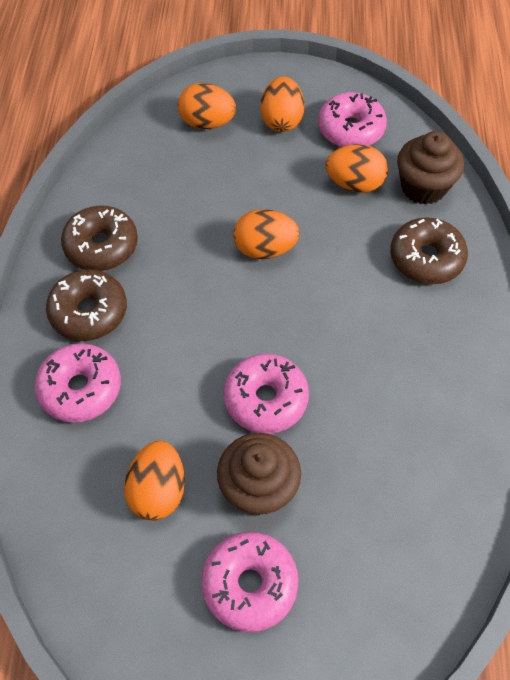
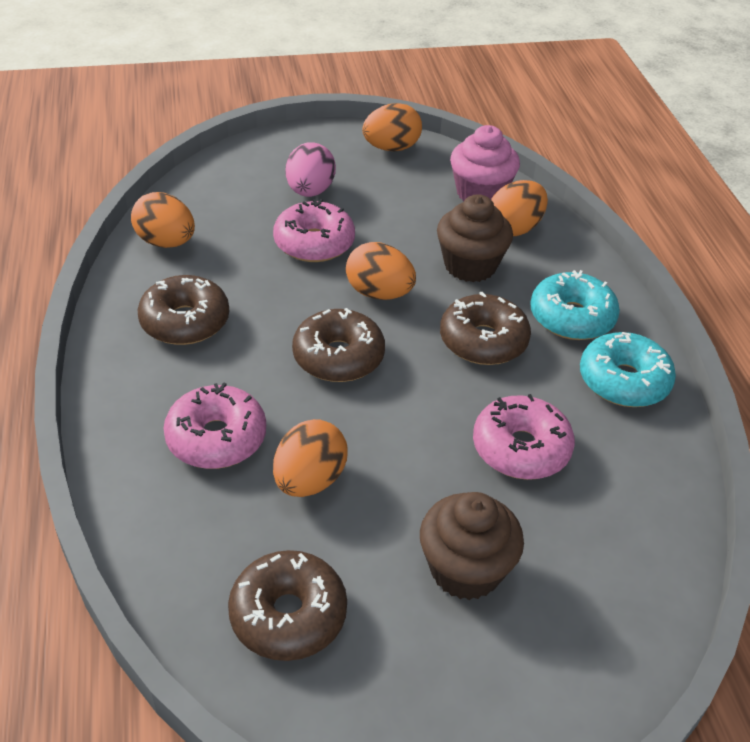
brown donut: 3 -> 4
pink cupcake: 0 -> 1
pink donut: 4 -> 3
pink egg: 0 -> 1
turquoise donut: 0 -> 2

